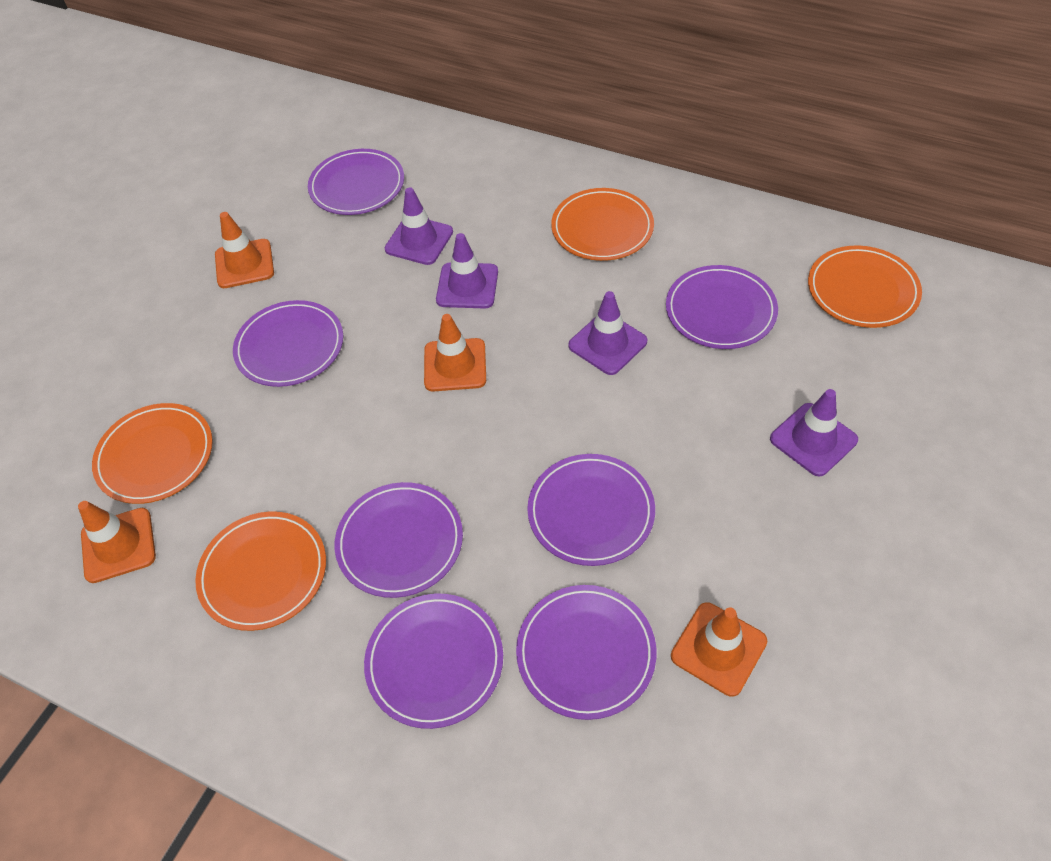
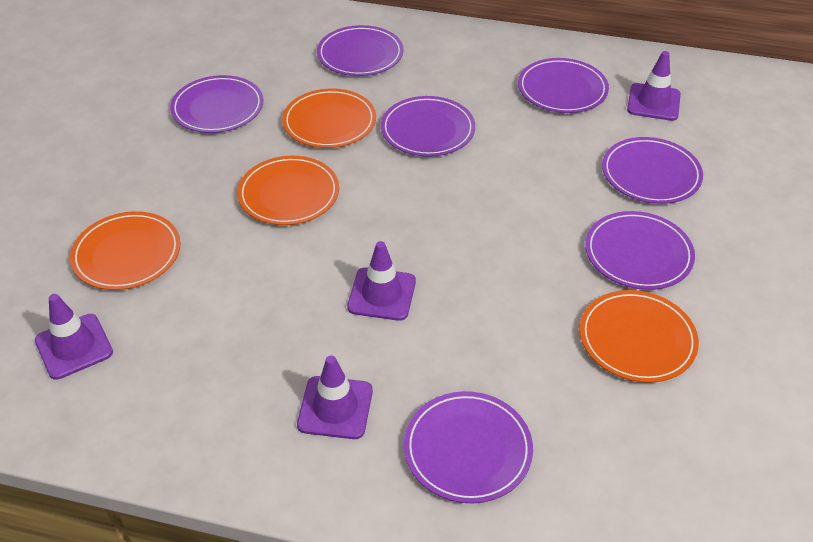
orange traffic cone: 4 -> 0

